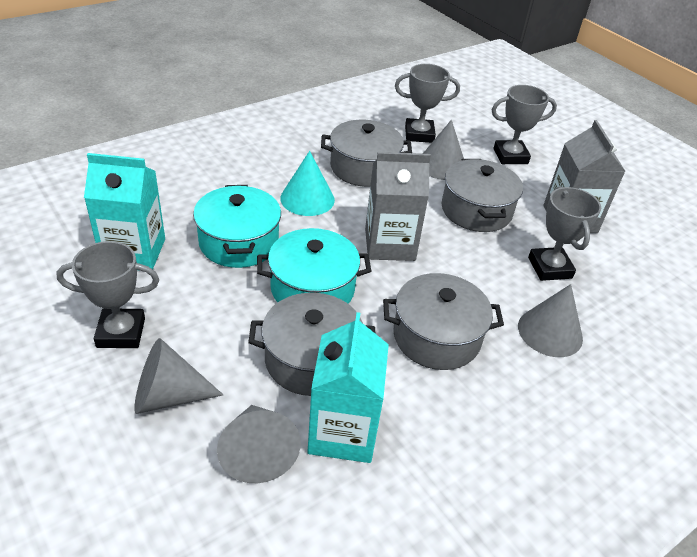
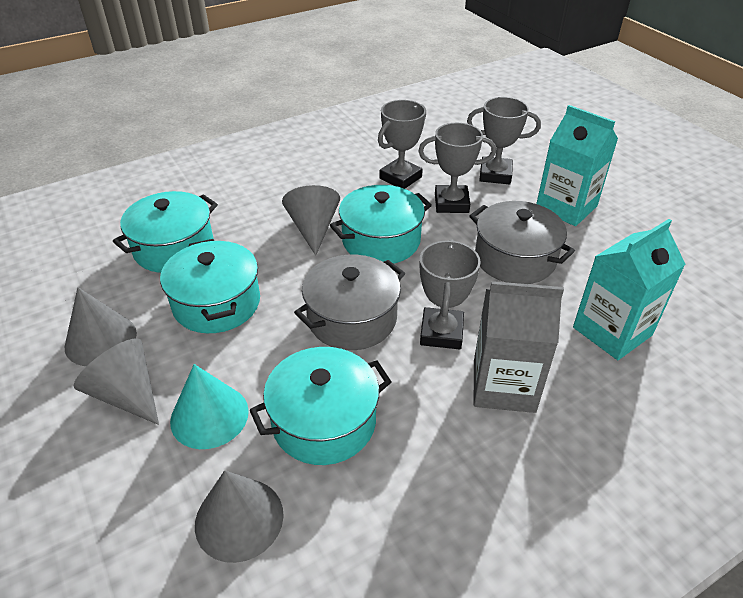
grey carton: 2 -> 1
grey pot: 4 -> 2
turquoise pot: 2 -> 4

